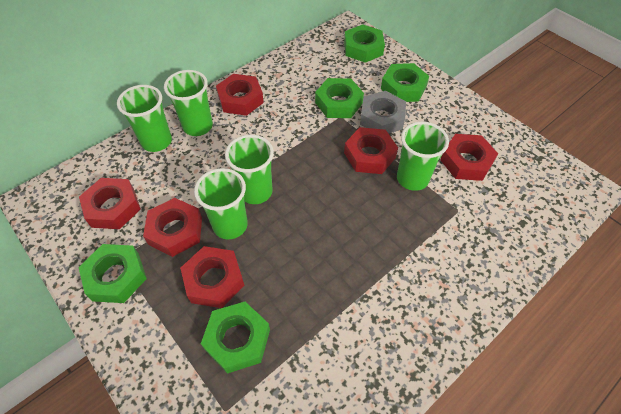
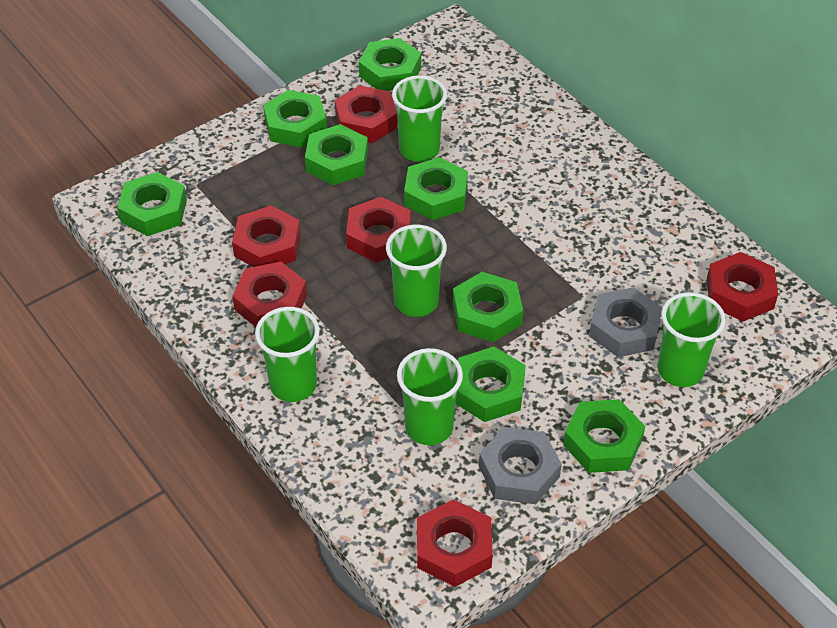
green nut: 5 -> 8
grey nut: 1 -> 2

